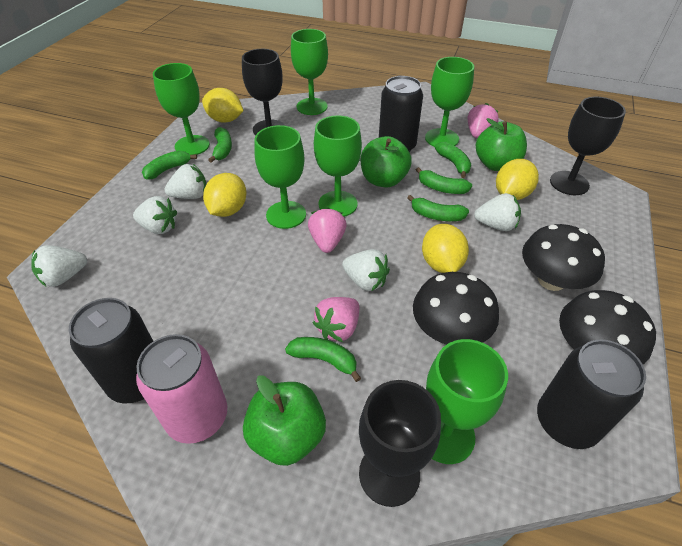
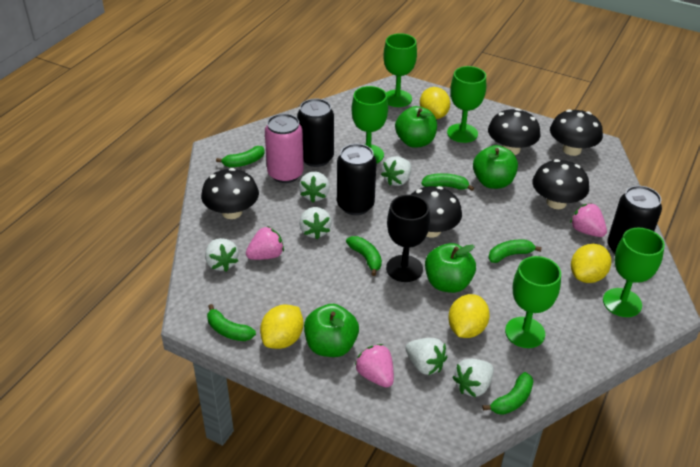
black goblet: 3 -> 1
black mushroom: 3 -> 5
green apple: 3 -> 4
green goblet: 6 -> 5
white strawberry: 5 -> 6

